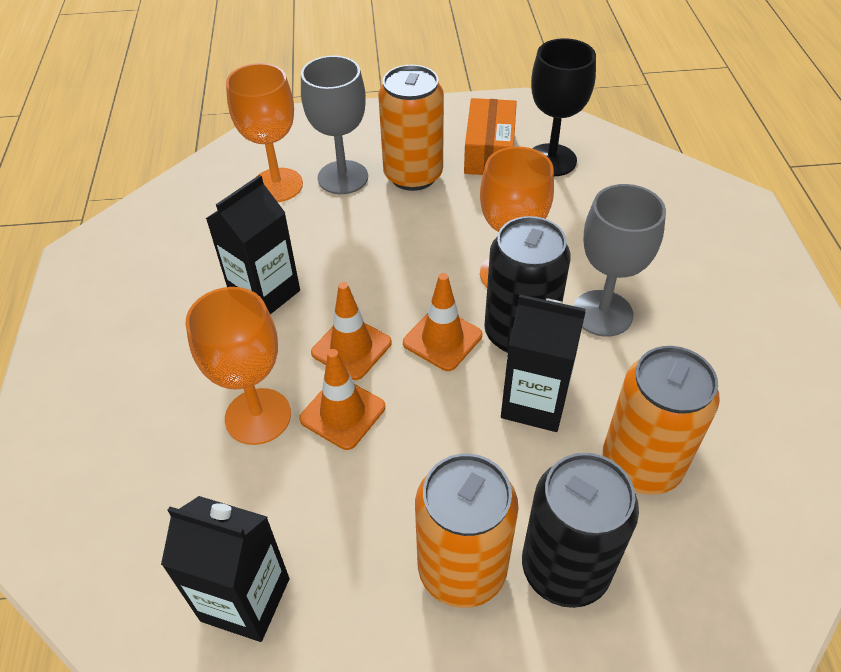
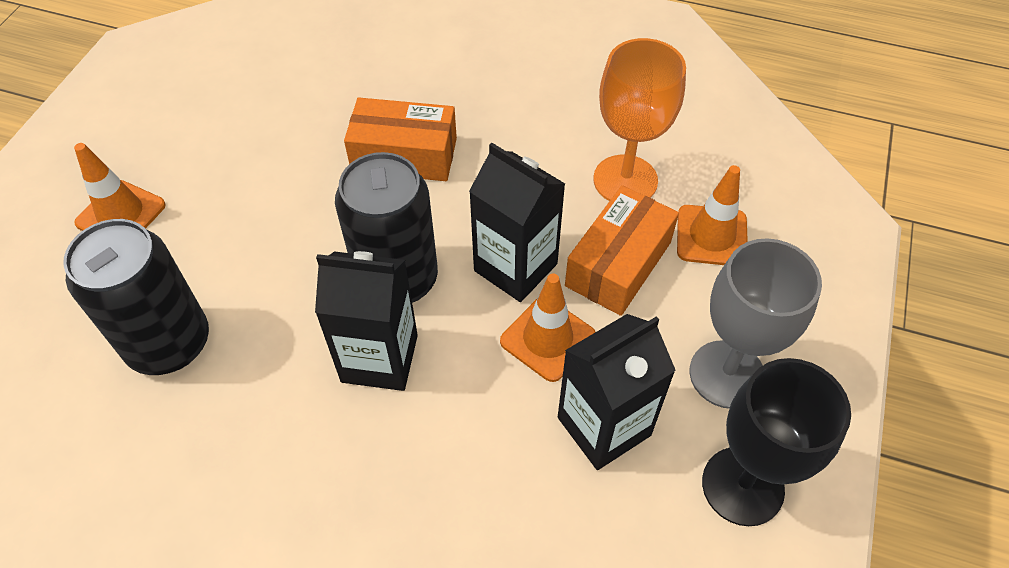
grey goblet: 2 -> 1
orange box: 1 -> 2
orange can: 3 -> 0
orange goblet: 3 -> 1

